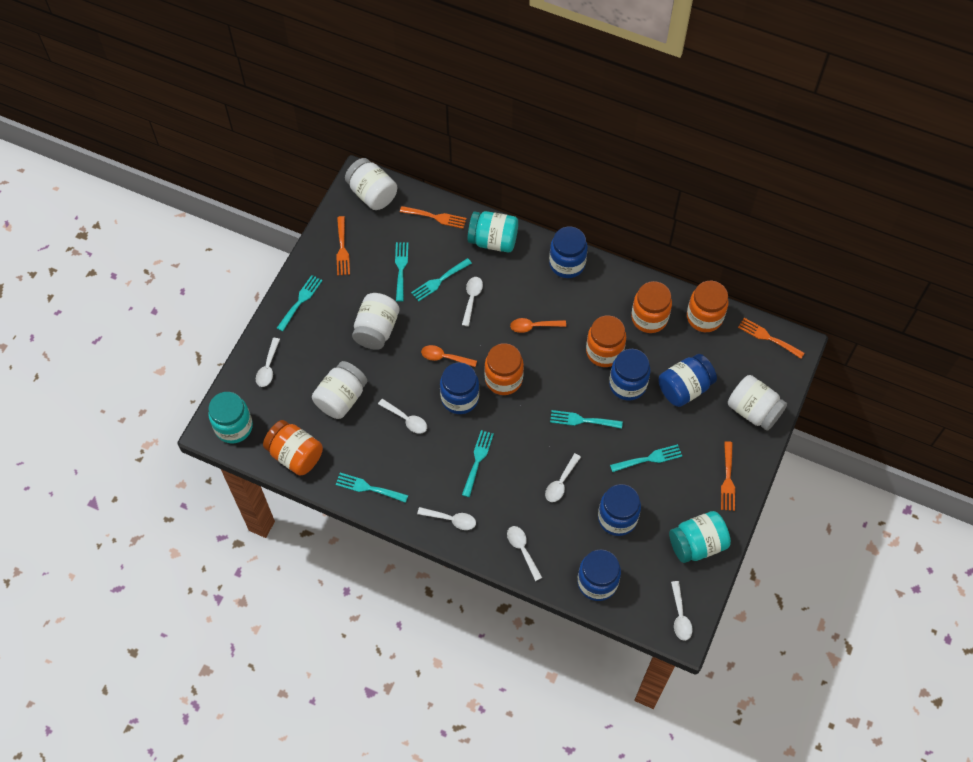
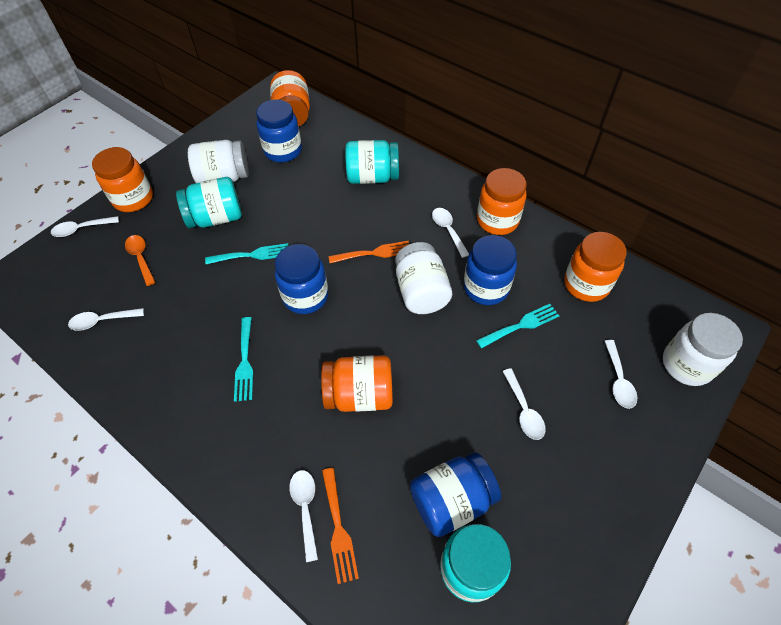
blue jar: 6 -> 4
orange fork: 4 -> 2
orange spoon: 2 -> 1
turquoise fork: 7 -> 3
white jar: 4 -> 3
white spoon: 7 -> 6

